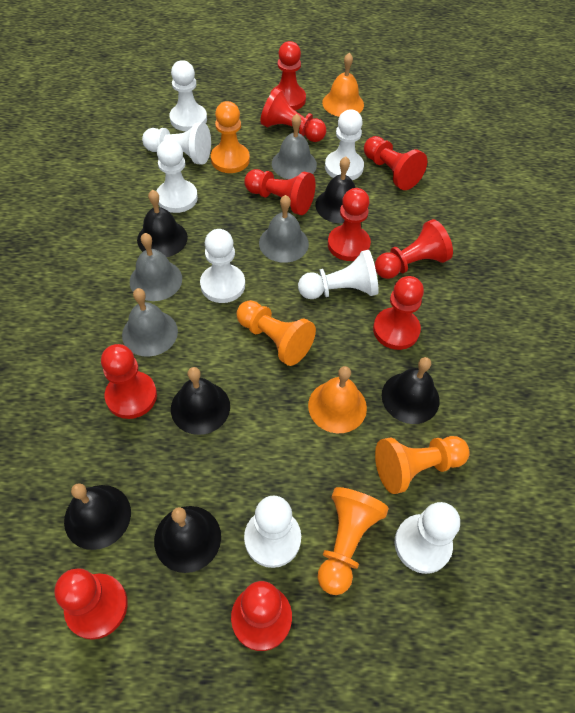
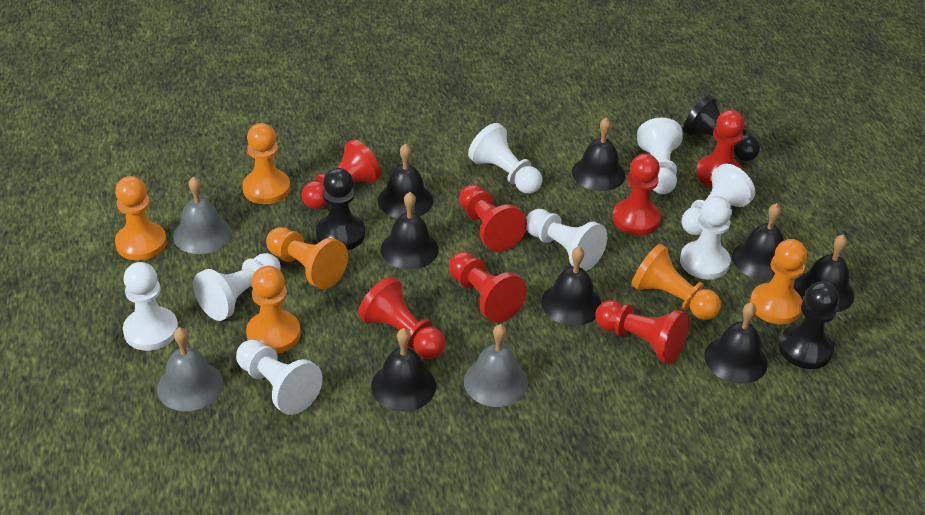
black bell: 6 -> 8
black pawn: 0 -> 3
grey bell: 4 -> 3
orange bell: 2 -> 0
orange pawn: 4 -> 6
red pawn: 10 -> 7

